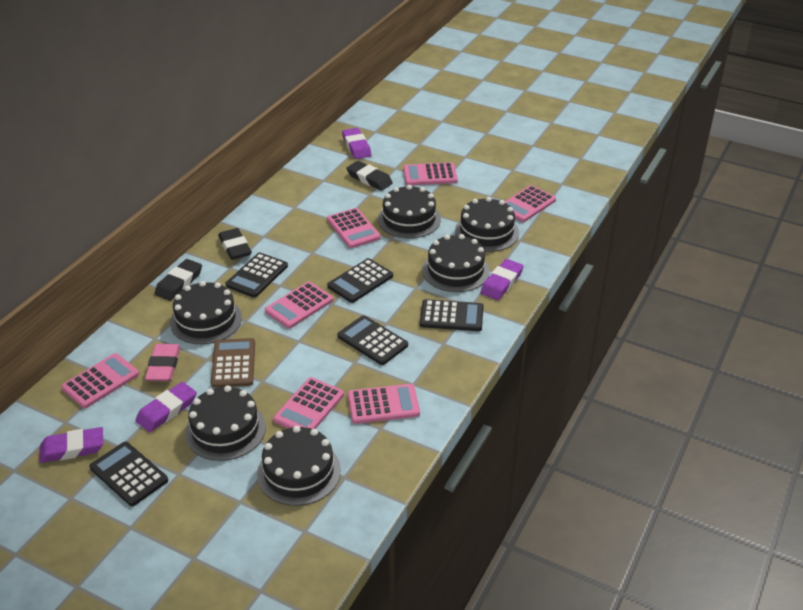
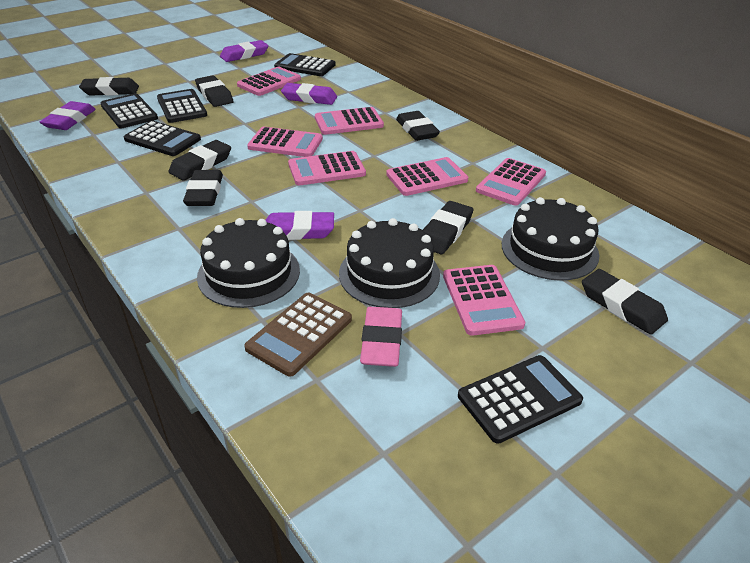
black cake: 6 -> 3
black eraser: 3 -> 7

